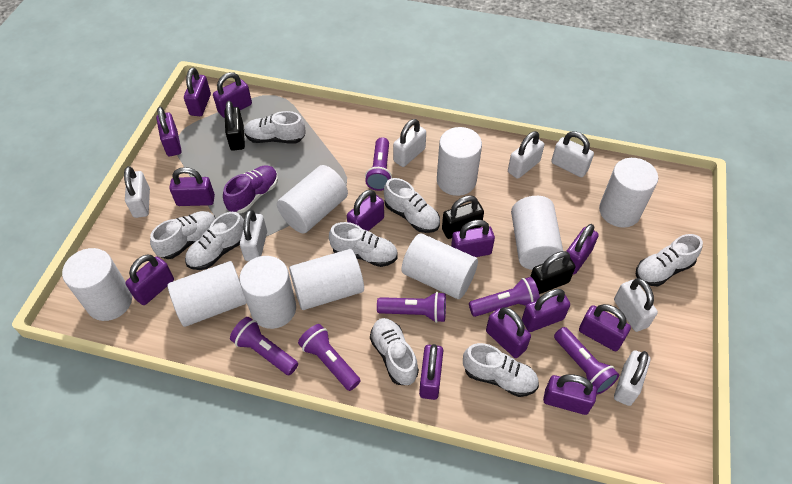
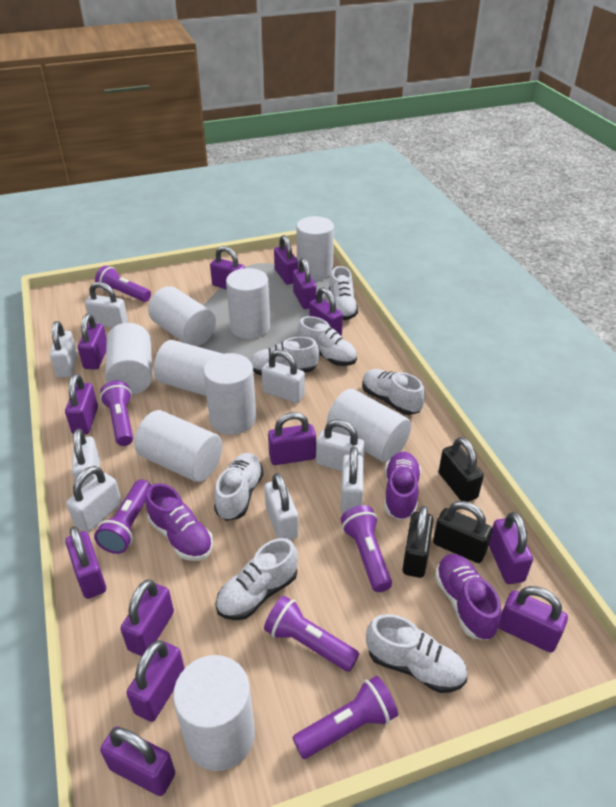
purple shoe: 1 -> 3
white padlock: 7 -> 8
white shoe: 8 -> 7

